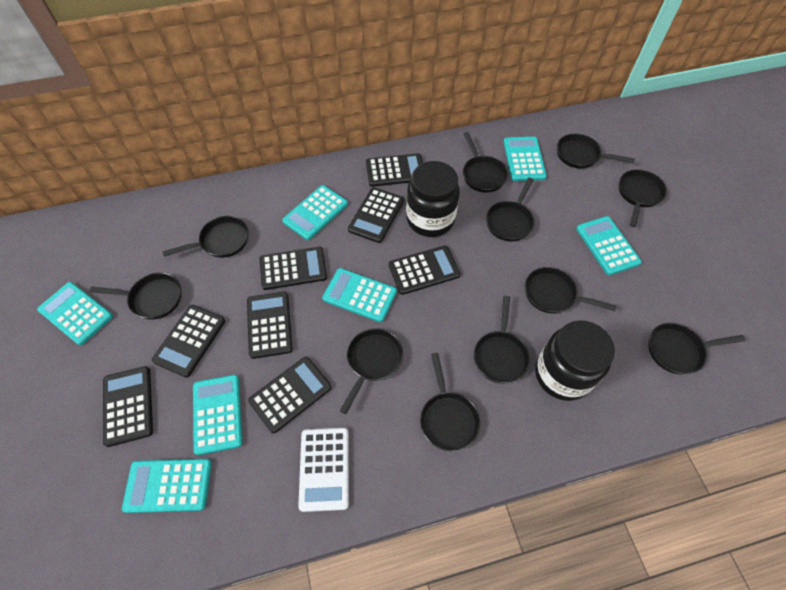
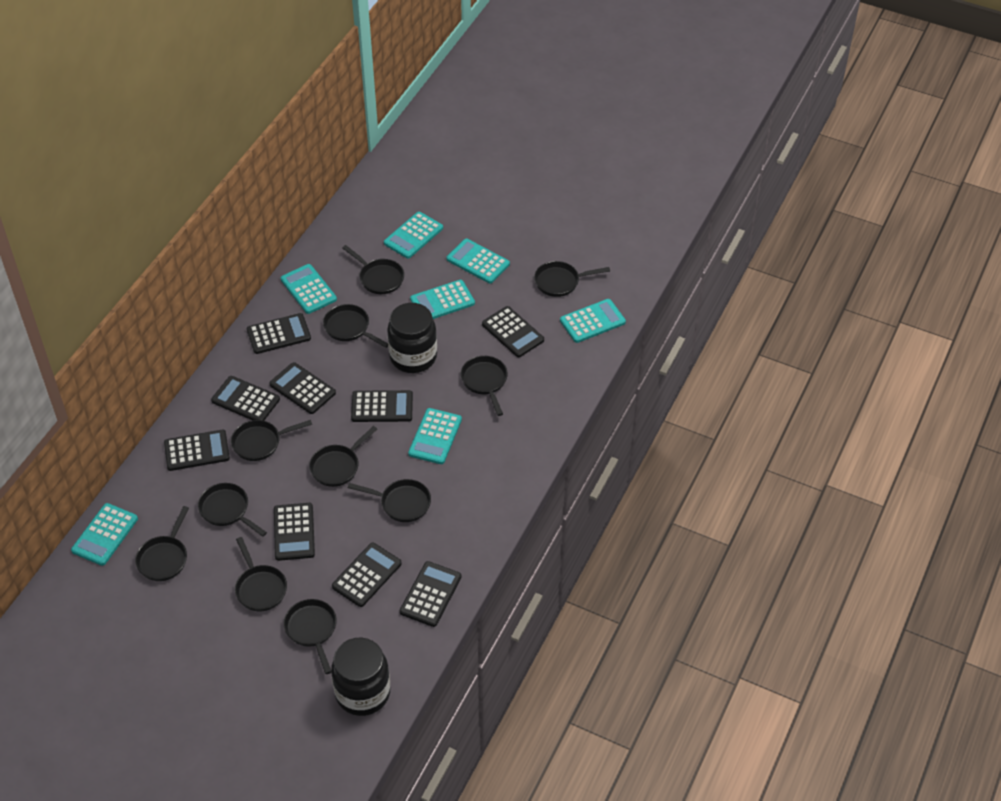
black calculator: 8 -> 9
white calculator: 1 -> 0

